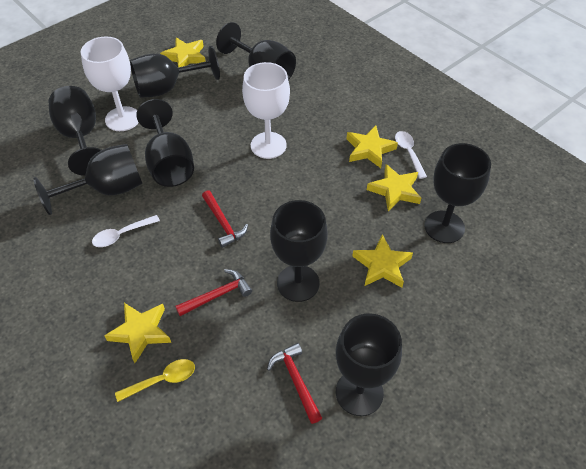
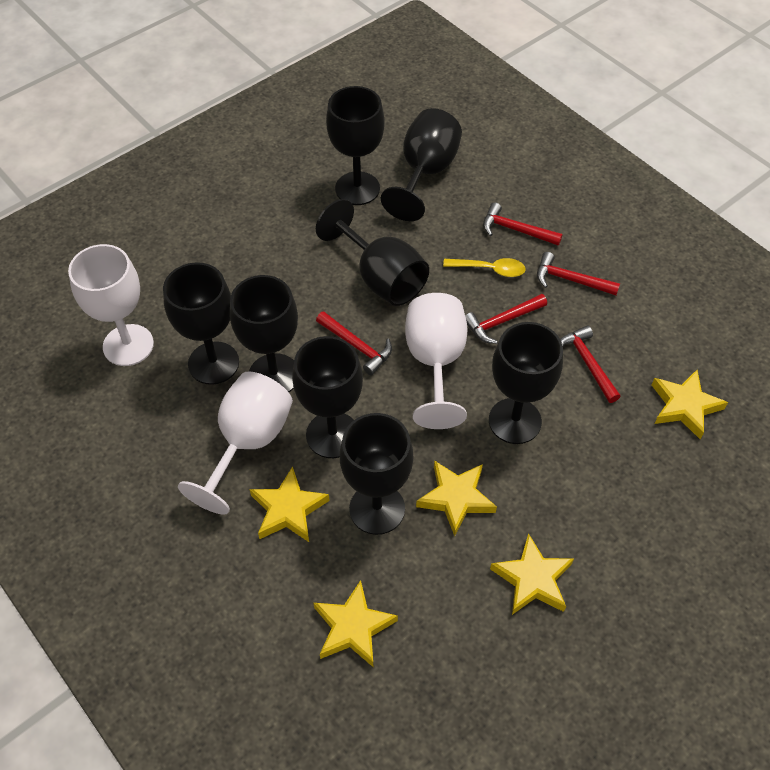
red hammer: 3 -> 5
white goblet: 2 -> 3
white spoon: 2 -> 0

